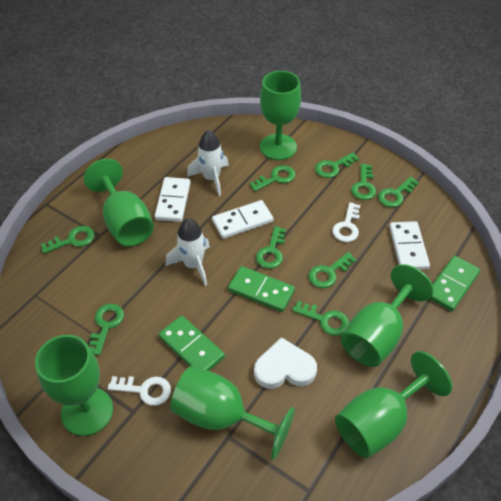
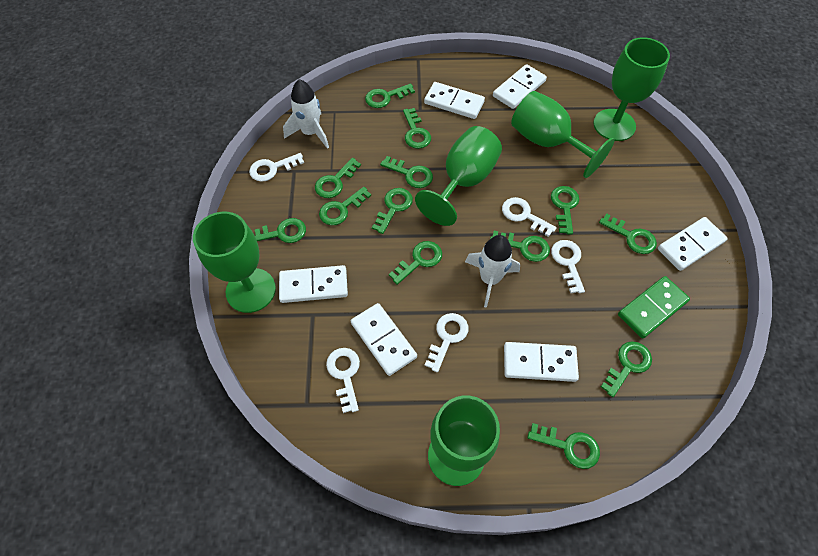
green domino: 3 -> 1
green goblet: 6 -> 5
green key: 9 -> 13
white domino: 3 -> 6
white heart: 1 -> 0
white key: 2 -> 5

